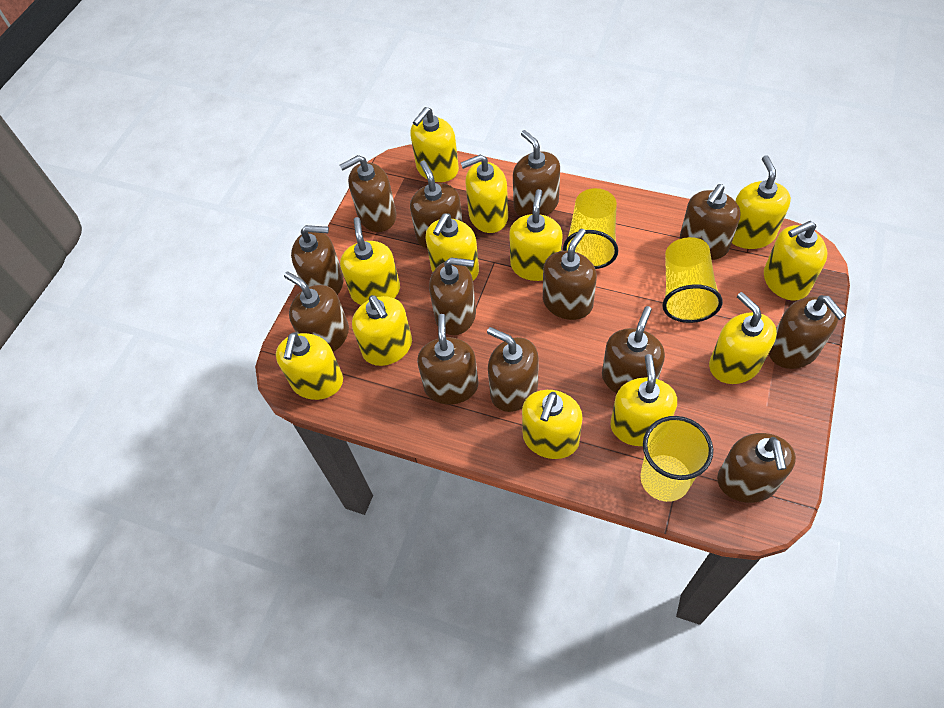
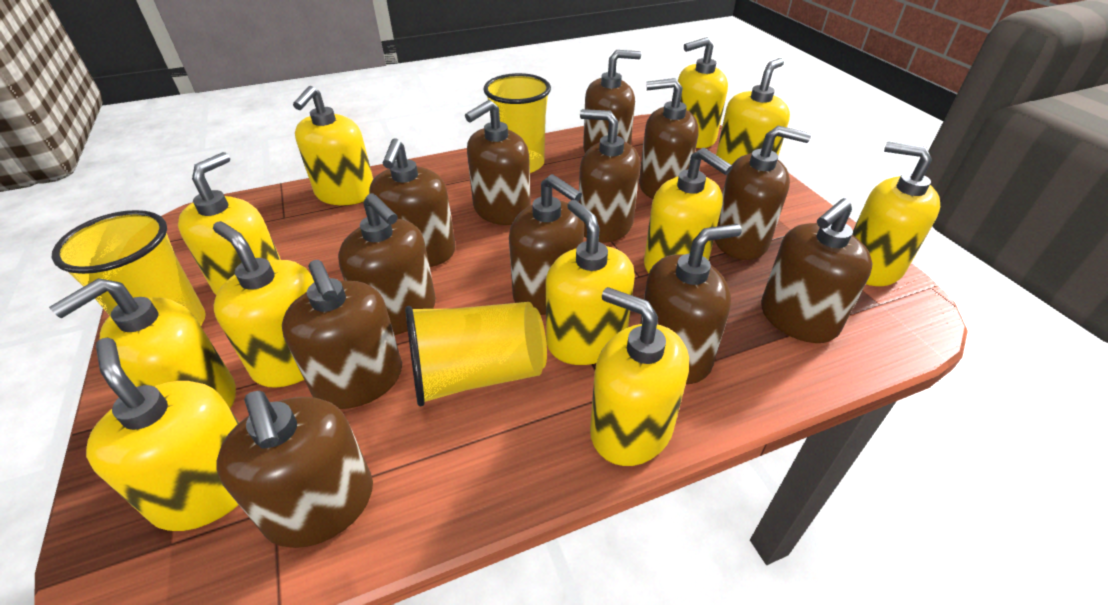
brown soap dispenser: 13 -> 12
yellow soap dispenser: 12 -> 11

